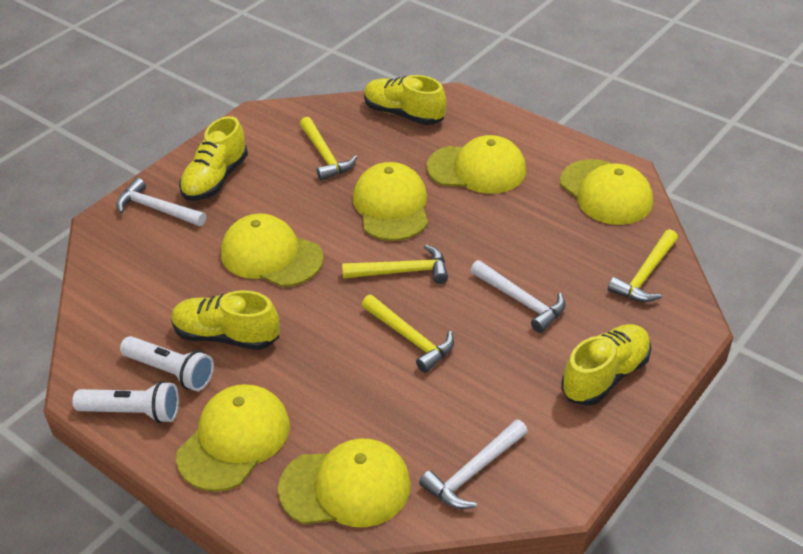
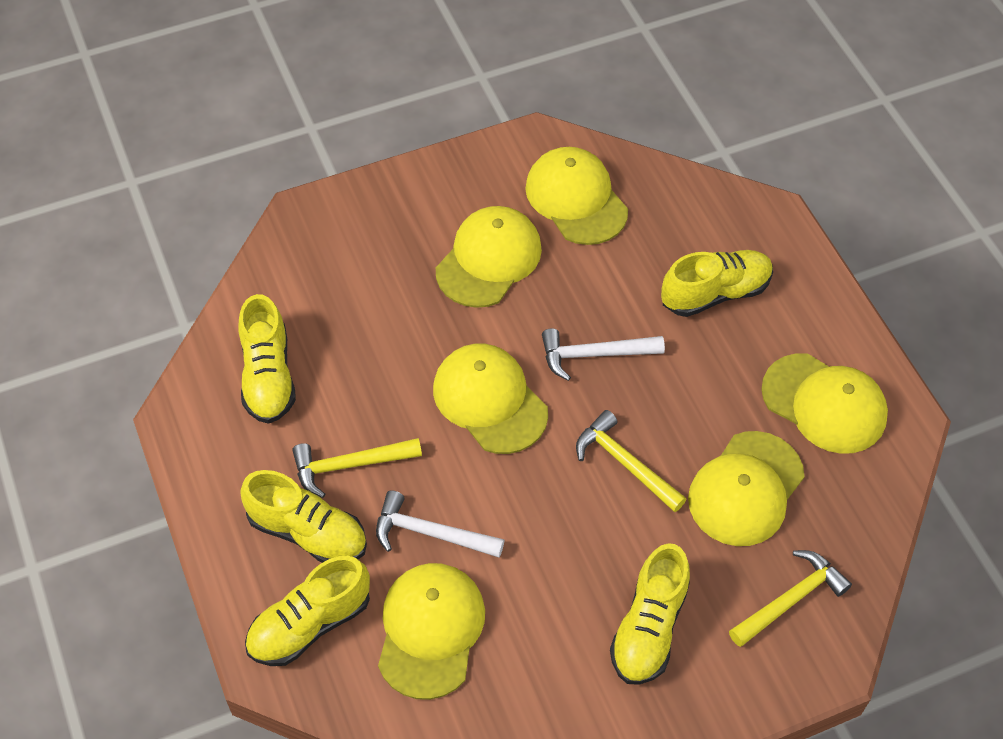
white flashlight: 2 -> 0
white hammer: 3 -> 2
yellow hammer: 4 -> 3
yellow shoe: 4 -> 5

